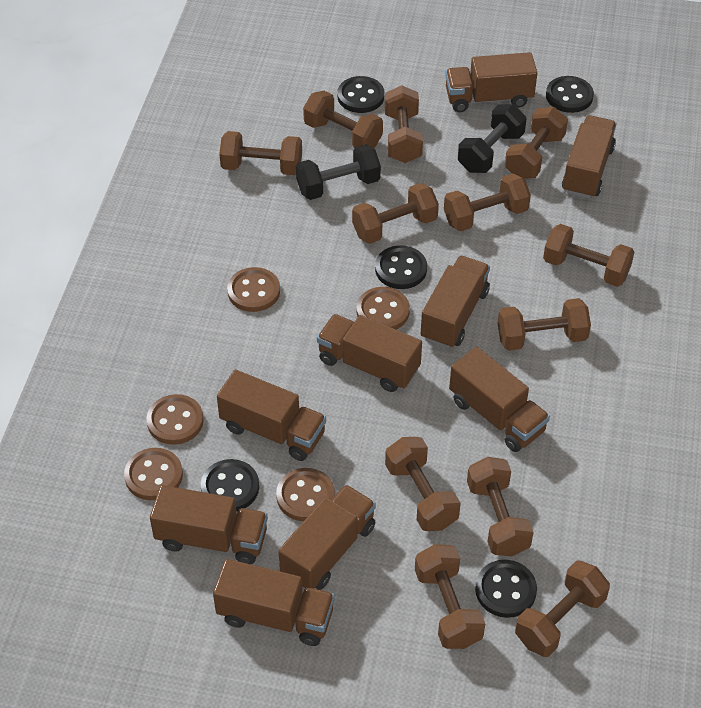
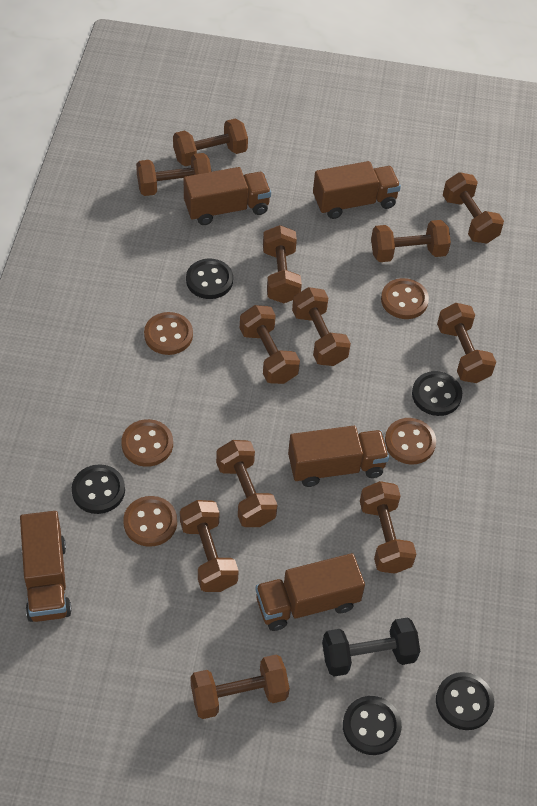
black dumbbell: 2 -> 1
brown truck: 9 -> 5

